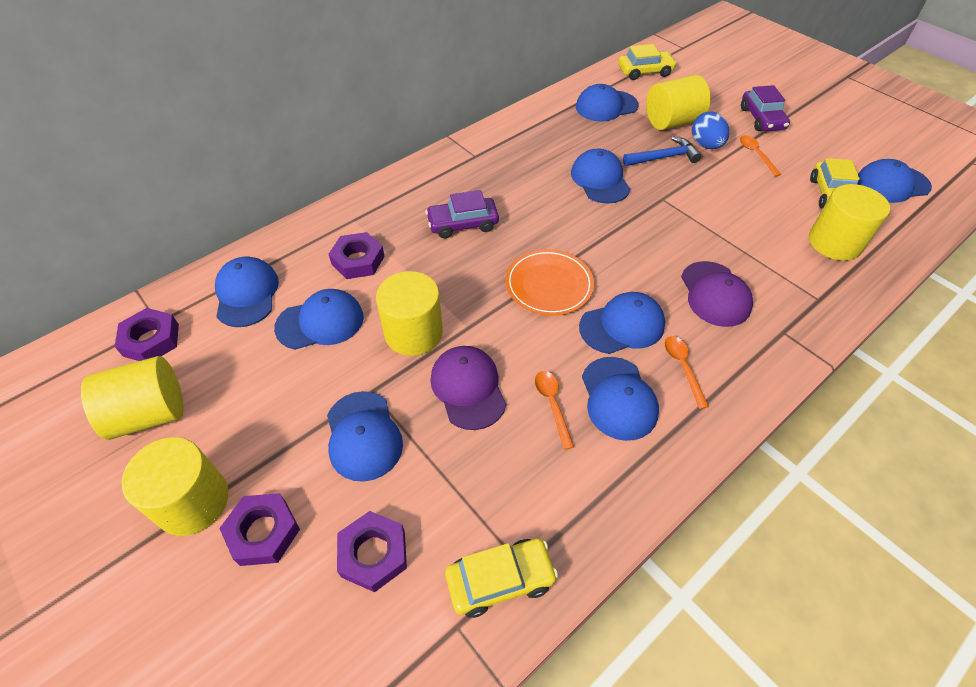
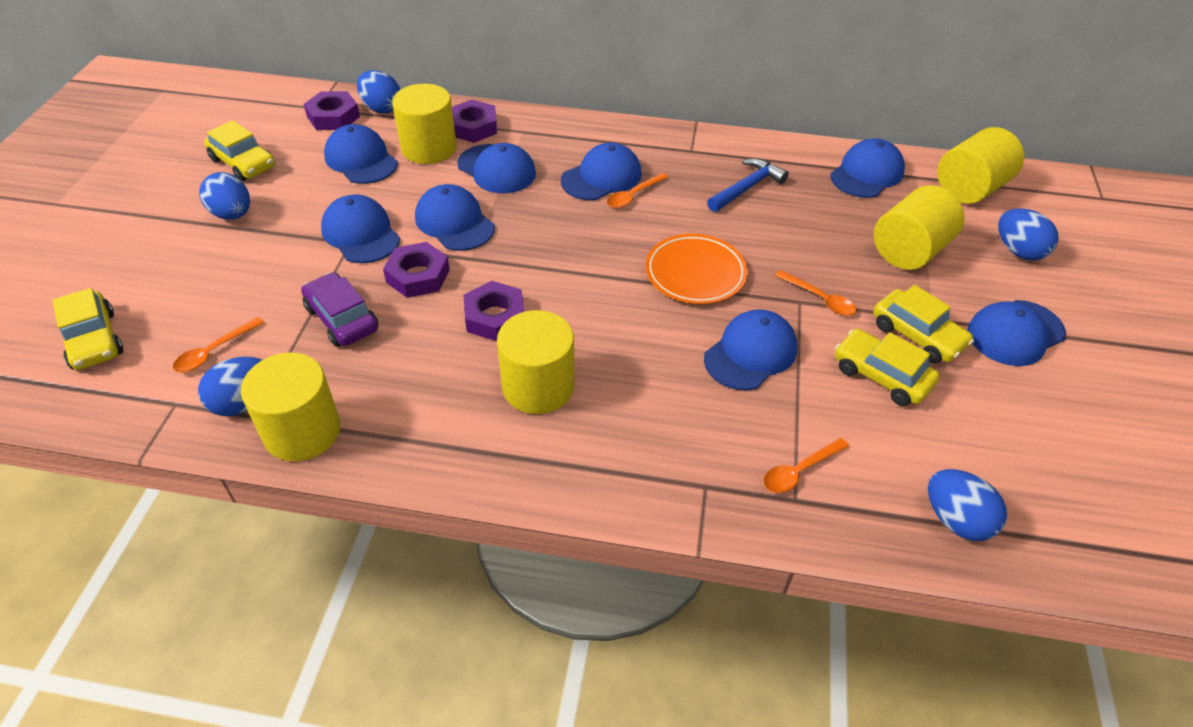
blue egg: 1 -> 5
orange spoon: 3 -> 4
purple cap: 2 -> 0
purple car: 2 -> 1
yellow car: 3 -> 4

